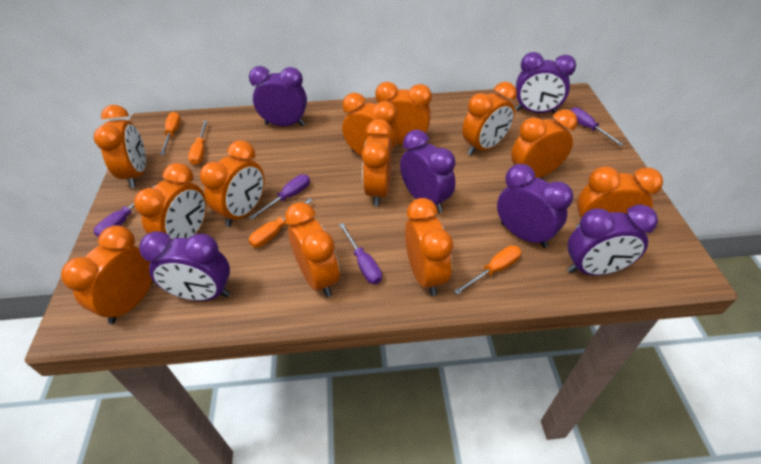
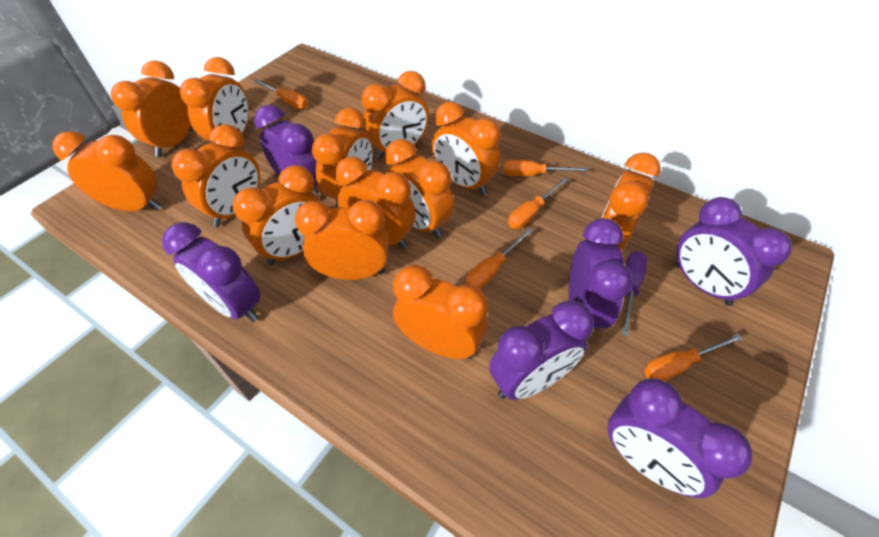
orange clock: 12 -> 13
orange screwdriver: 4 -> 5
purple screwdriver: 4 -> 1

